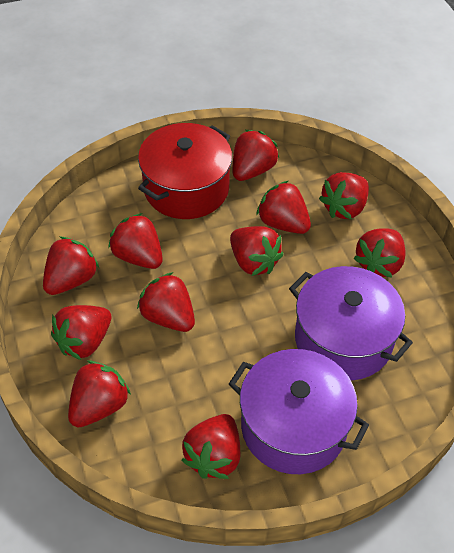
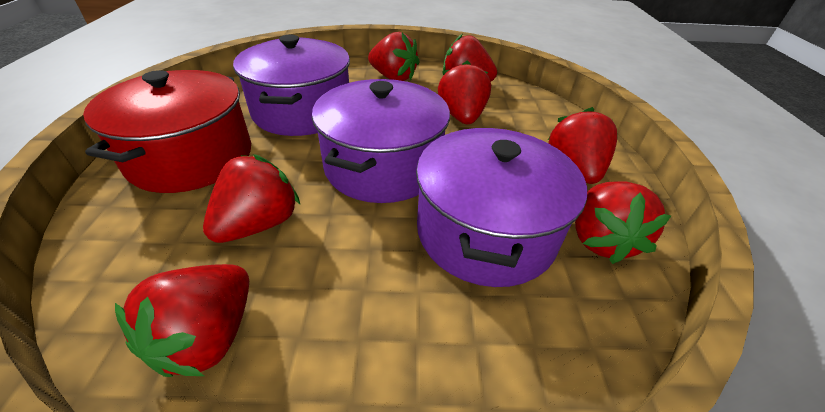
purple pot: 2 -> 3
red strawberry: 11 -> 7

